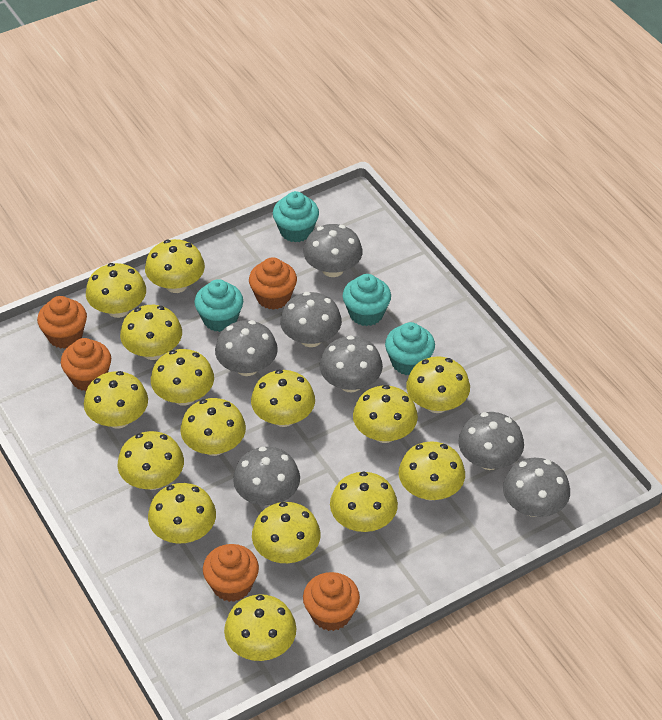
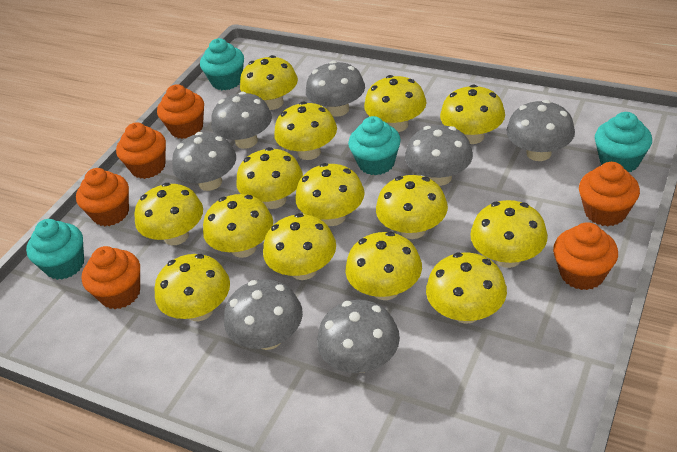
orange cupcake: 5 -> 6
yellow mushroom: 15 -> 14

